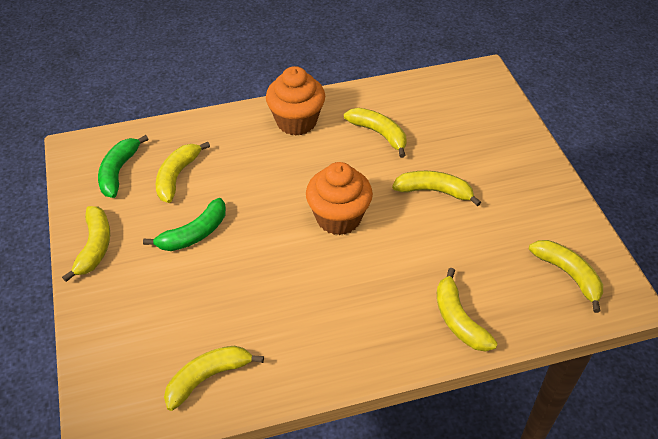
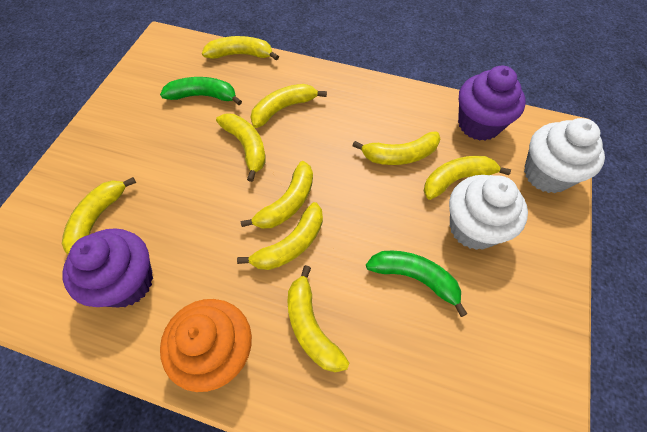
orange cupcake: 2 -> 1
purple cupcake: 0 -> 2
white cupcake: 0 -> 2
yellow banana: 7 -> 9

